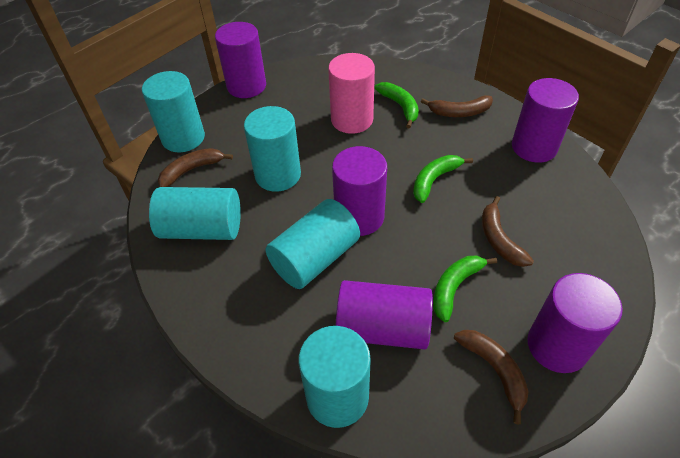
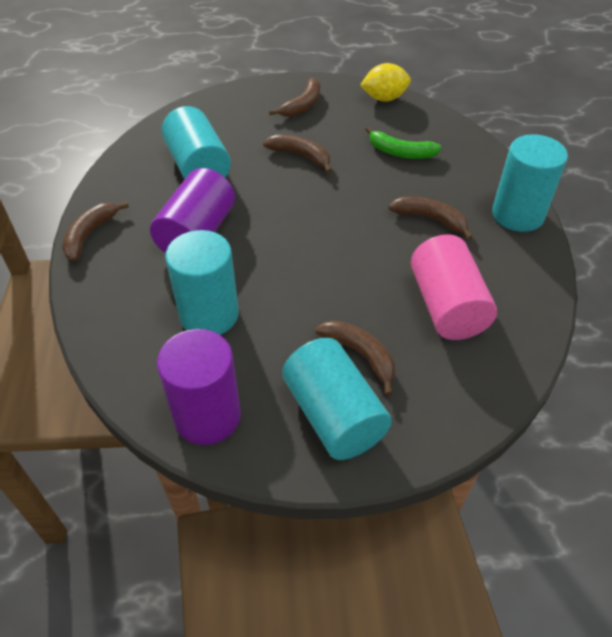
brown banana: 4 -> 5
green banana: 3 -> 1
purple cylinder: 5 -> 2
turquoise cylinder: 5 -> 4
yellow lemon: 0 -> 1

